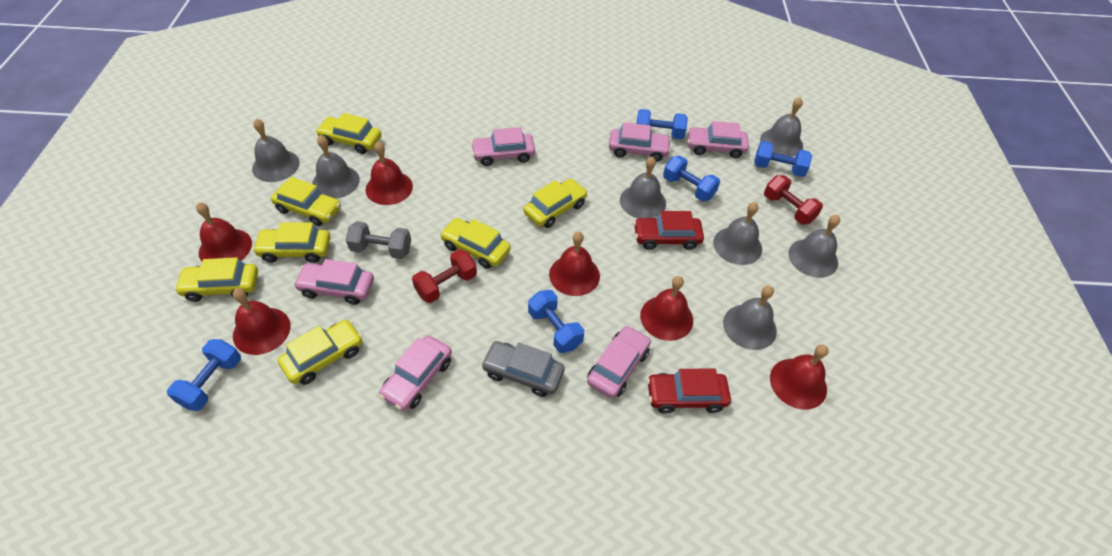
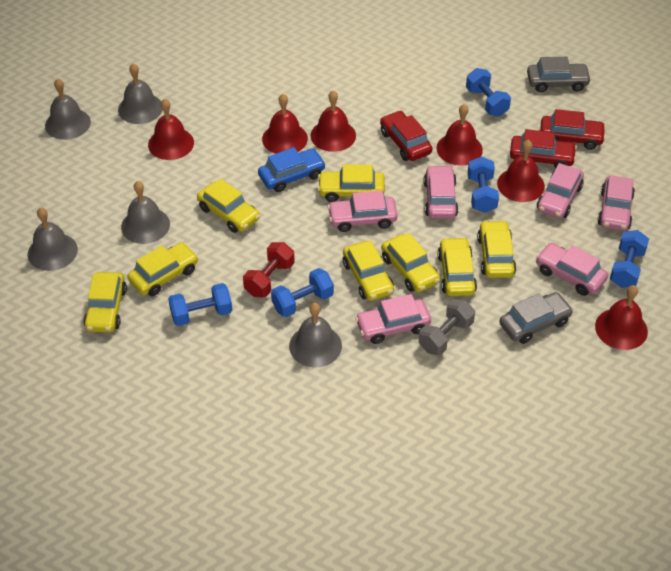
blue car: 0 -> 1
grey bell: 7 -> 5
grey car: 1 -> 2
red car: 2 -> 3
red dumbbell: 2 -> 1
yellow car: 7 -> 8

